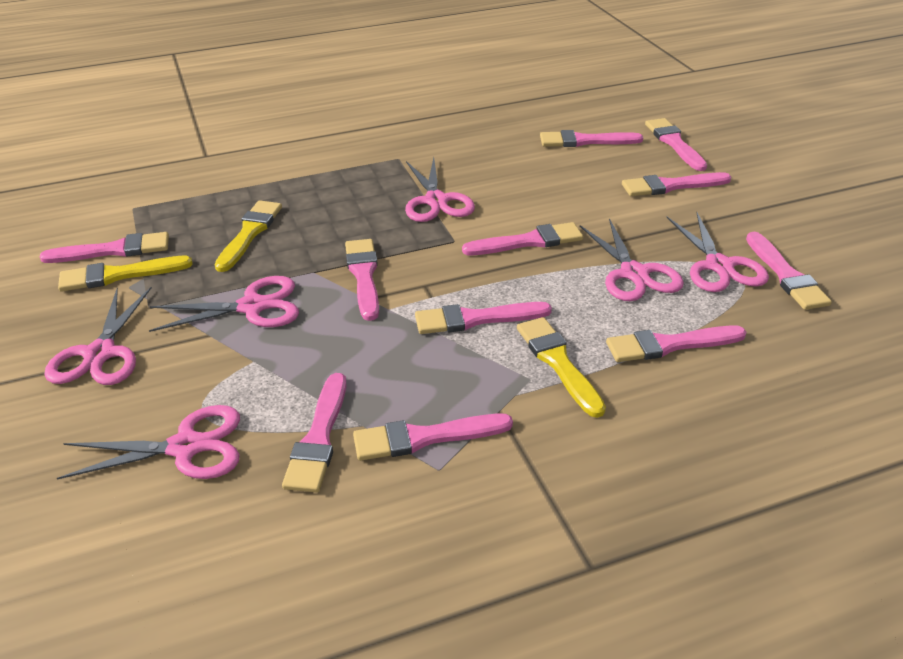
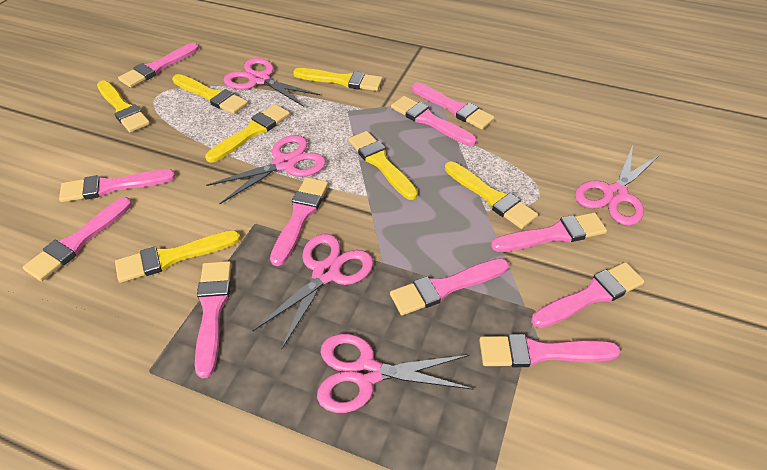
pink scissors: 6 -> 5
yellow brush: 3 -> 7

